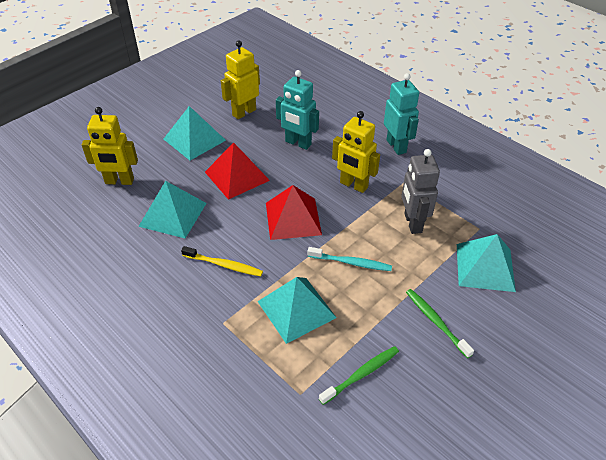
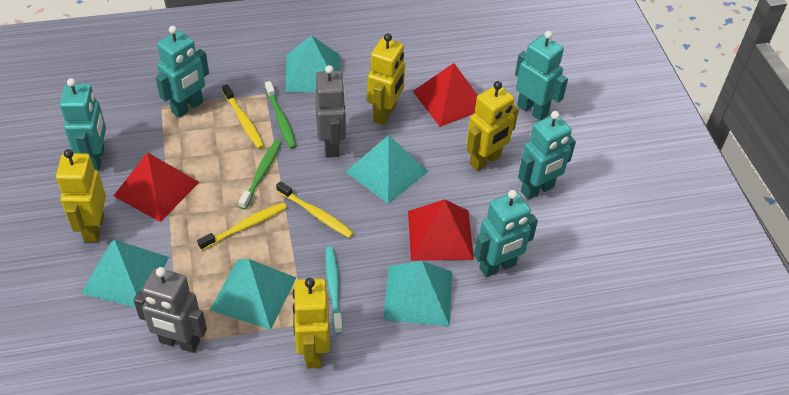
grey robot: 1 -> 2
red pyramid: 2 -> 3
turquoise pyramid: 4 -> 5
turquoise robot: 2 -> 5
yellow robot: 3 -> 4
yellow toothbrush: 1 -> 3

